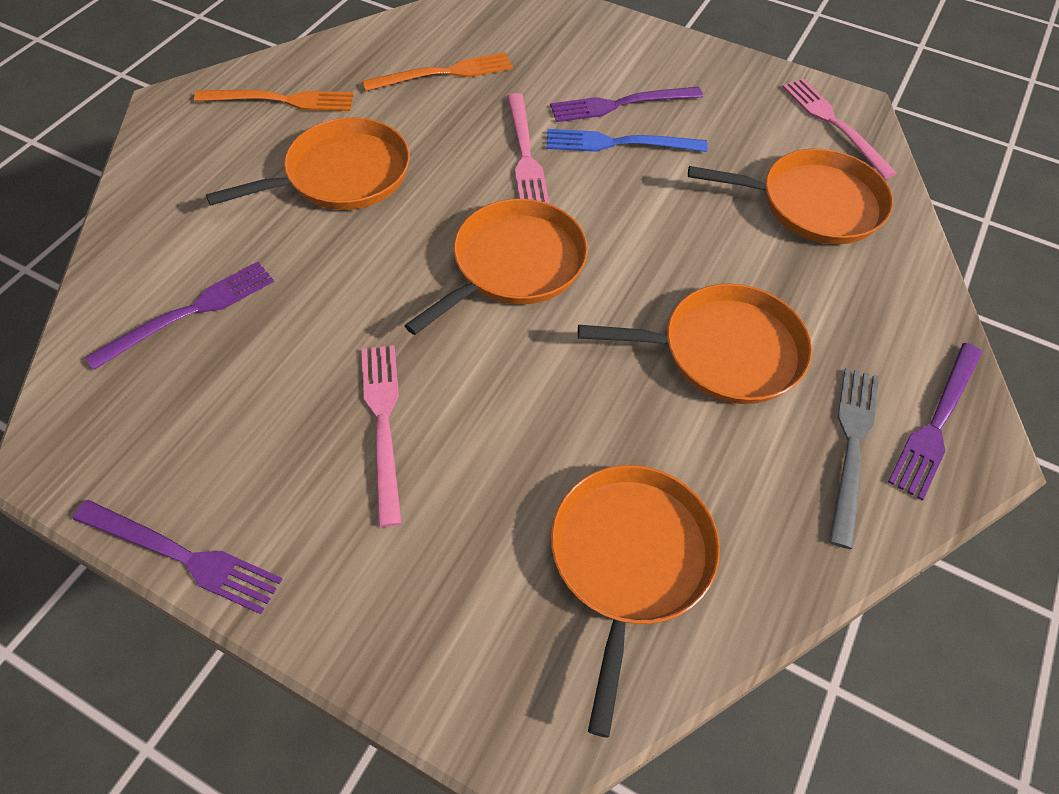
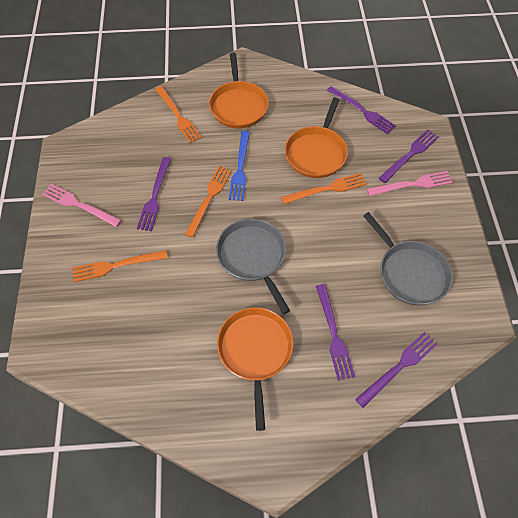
grey fork: 1 -> 0
grey pan: 0 -> 2
orange fork: 2 -> 4
orange pan: 5 -> 3
pink fork: 3 -> 2
purple fork: 4 -> 5

